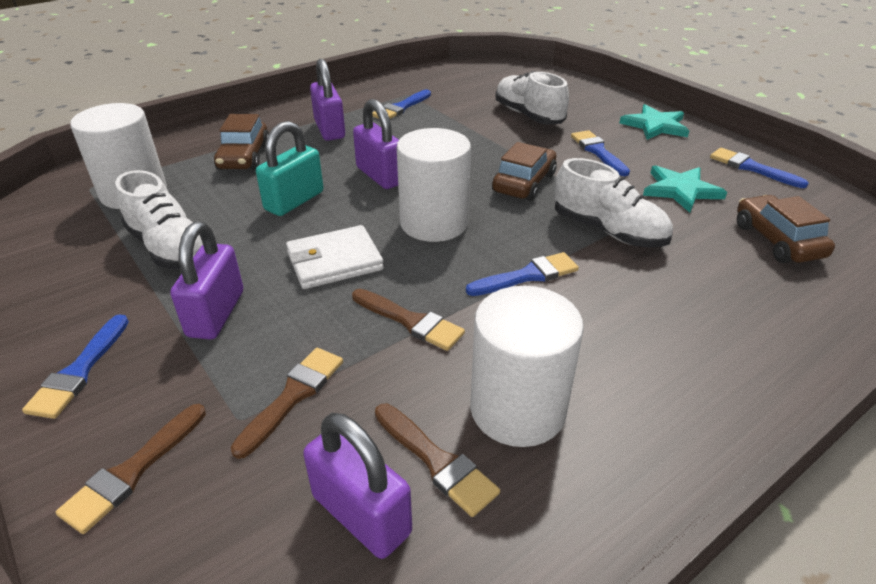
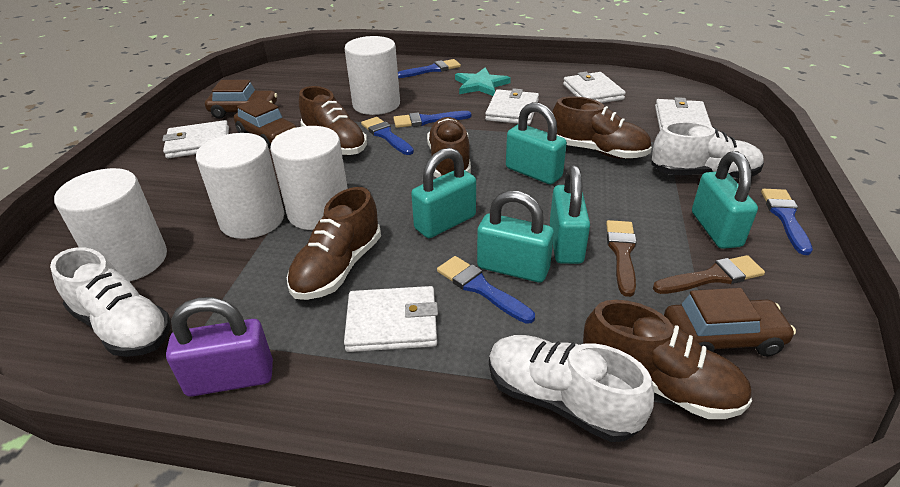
brown brush: 4 -> 2
brown shoe: 0 -> 5
purple padlock: 4 -> 1
turquoise padlock: 1 -> 5
turquoise star: 2 -> 1
white cylinder: 3 -> 4
white wallet: 1 -> 5

